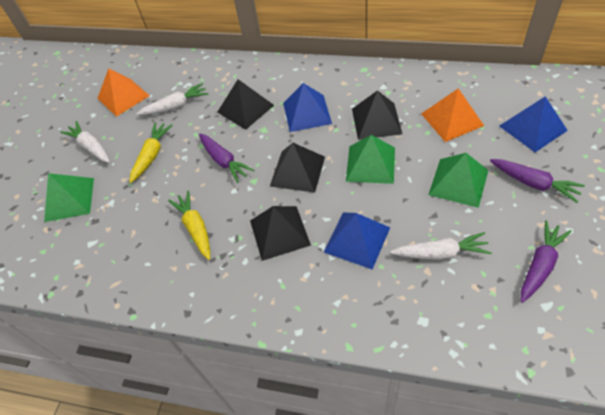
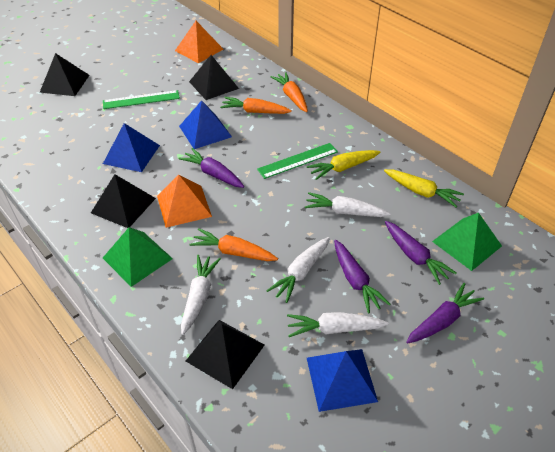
green pyramid: 3 -> 2
green ruler: 0 -> 2
orange carrot: 0 -> 3
purple carrot: 3 -> 4
white carrot: 3 -> 4

